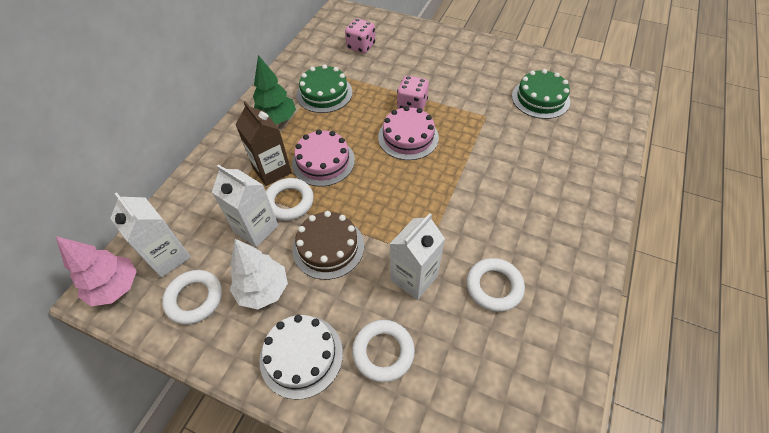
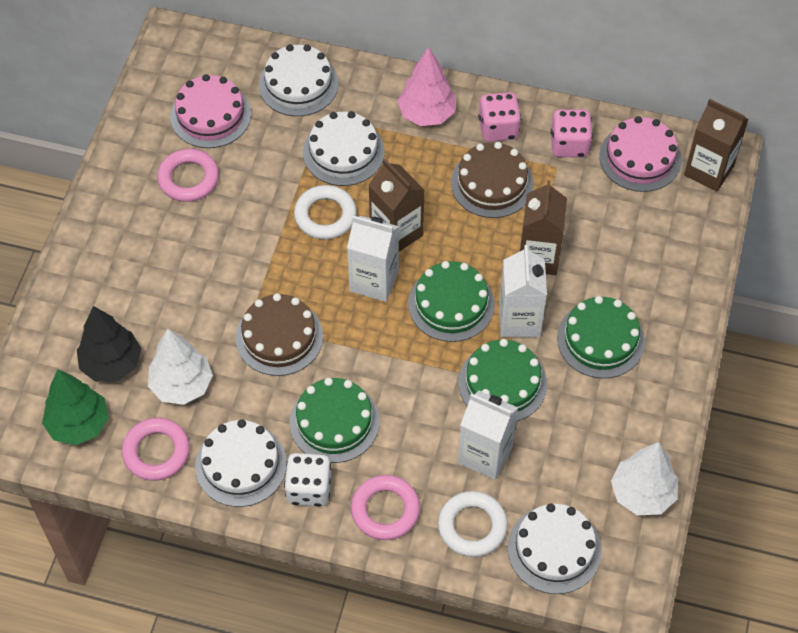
black tree: 0 -> 1
brown cake: 1 -> 2
brown carton: 1 -> 3
green cake: 2 -> 4
pink ring: 0 -> 3
white cake: 1 -> 4
white dice: 0 -> 1
white ring: 4 -> 2
white tree: 1 -> 2

